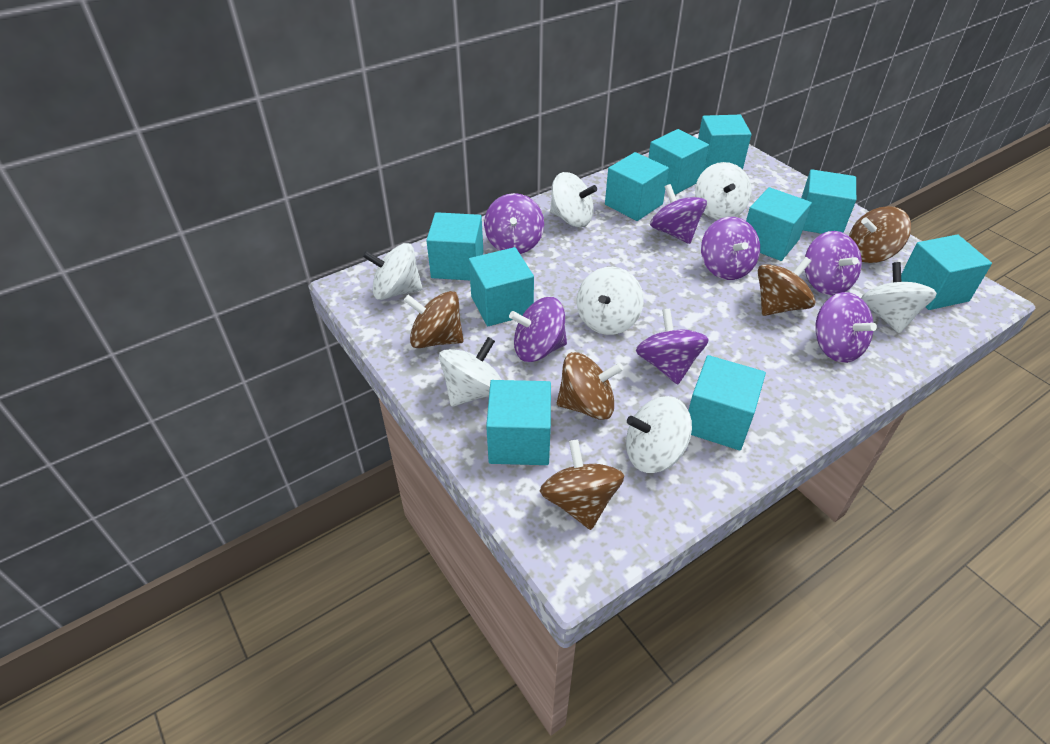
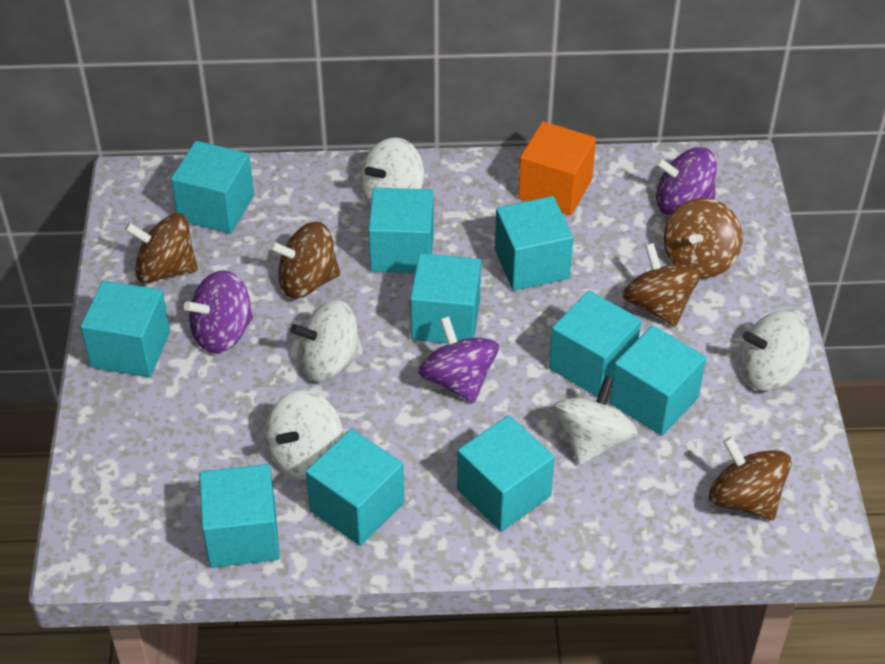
orange cube: 0 -> 1
purple spinning top: 7 -> 3
white spinning top: 7 -> 5

